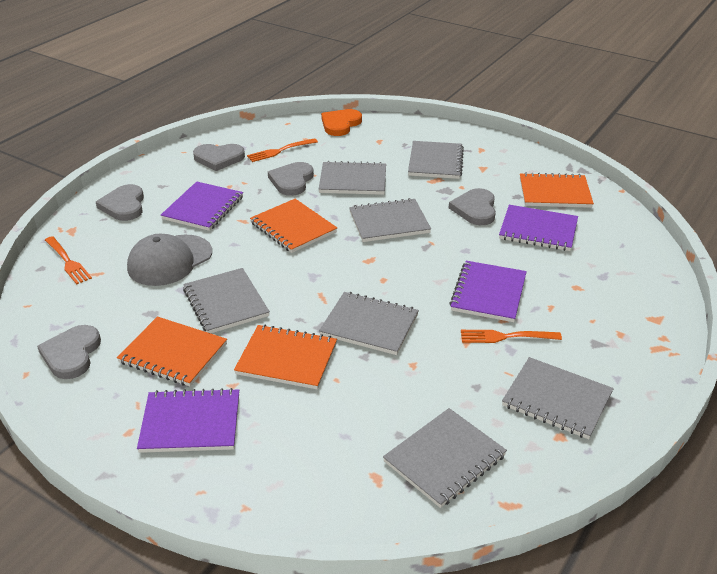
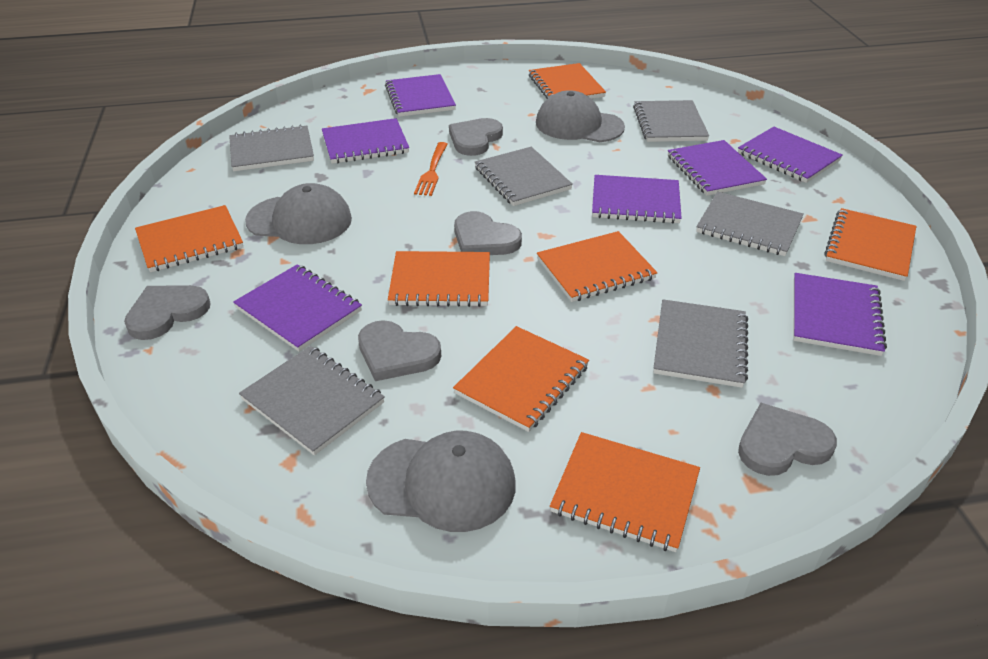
grey cap: 1 -> 3
grey notebook: 7 -> 6
orange fork: 3 -> 1
orange heart: 1 -> 0
orange notebook: 4 -> 7
purple notebook: 4 -> 7

